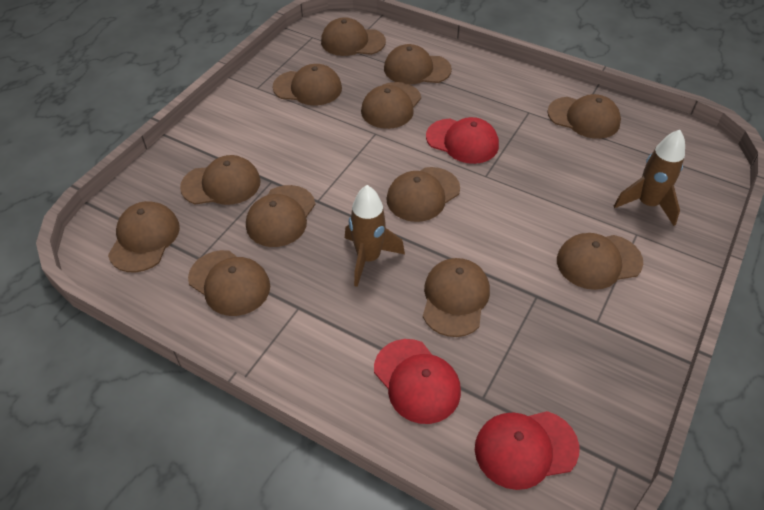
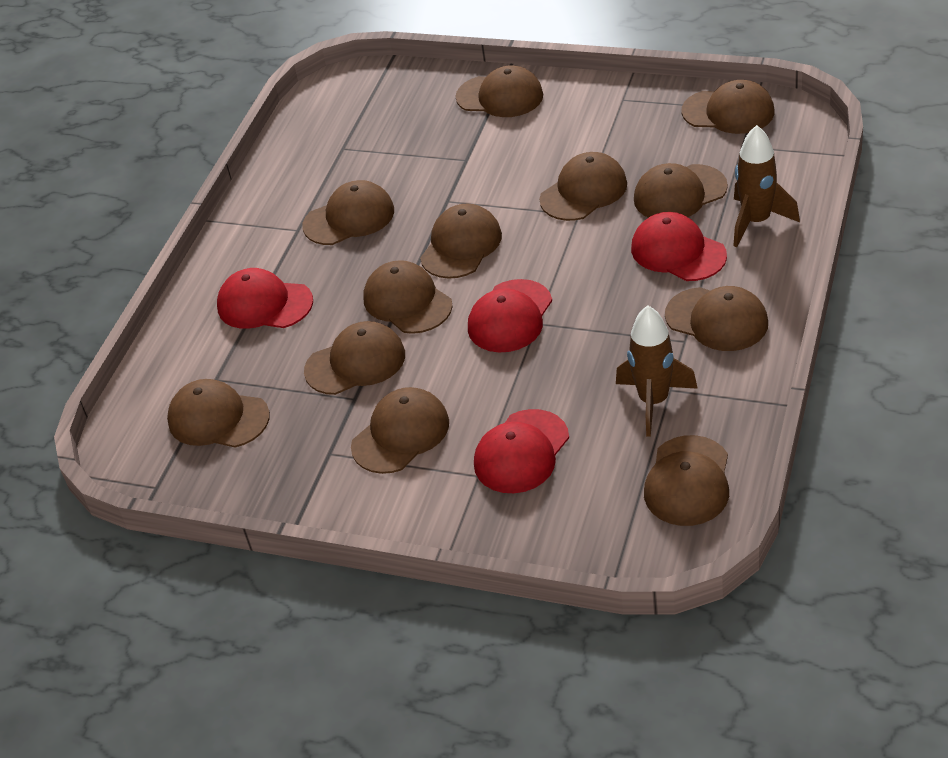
red cap: 3 -> 4

